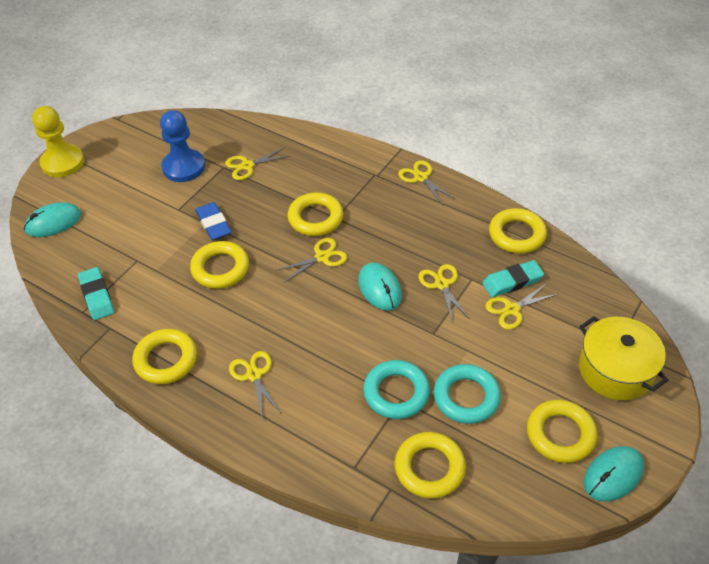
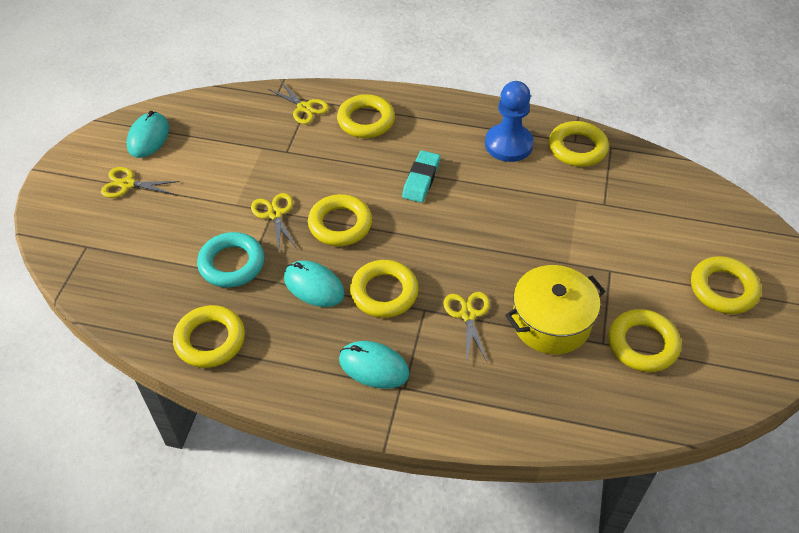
blue eraser: 1 -> 0
turquoise eraser: 2 -> 1
turquoise ring: 2 -> 1
yellow pawn: 1 -> 0
yellow ring: 6 -> 7
yellow scissors: 6 -> 4

